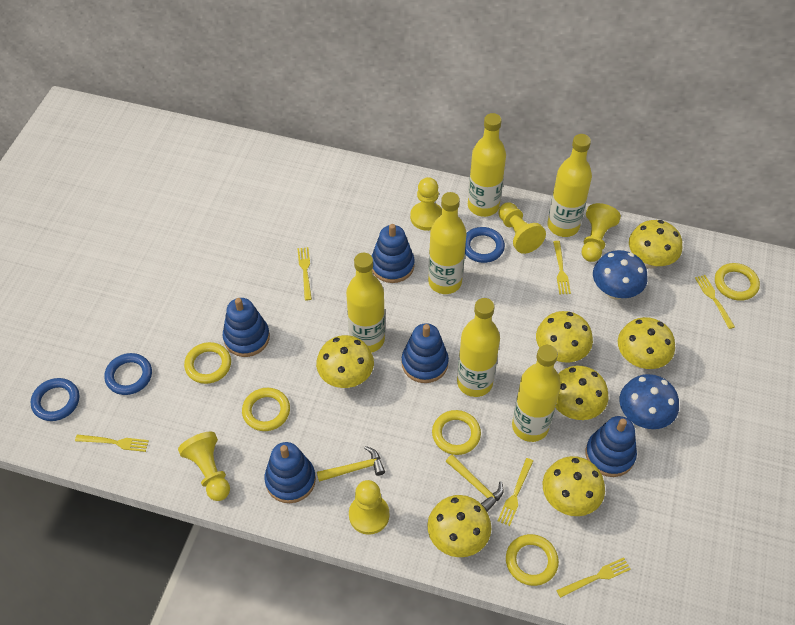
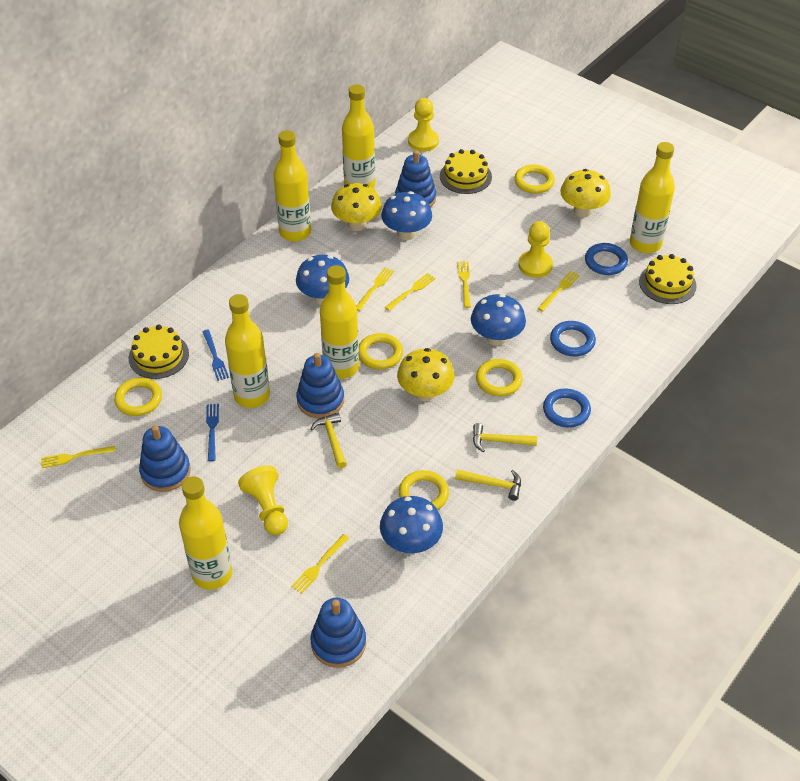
blue fork: 0 -> 2
blue mushroom: 2 -> 4
blue stacking toy: 5 -> 4
yellow cake: 0 -> 3
yellow hammer: 2 -> 3
yellow mushroom: 7 -> 3
yellow pawn: 5 -> 3

